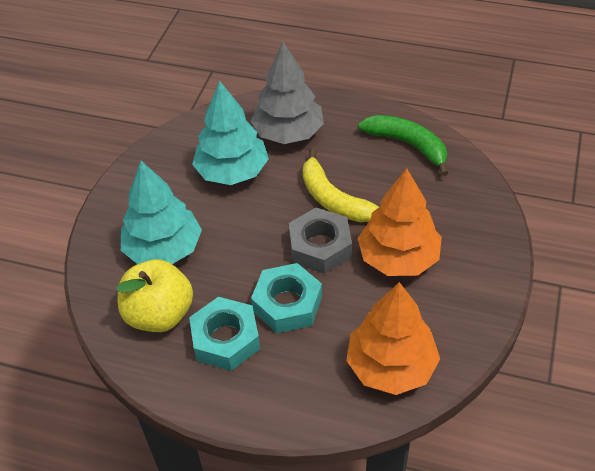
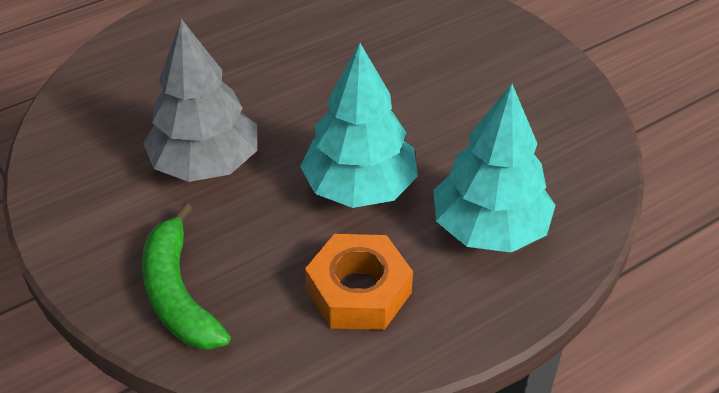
grey nut: 1 -> 0
orange nut: 0 -> 1
orange tree: 2 -> 0
turquoise nut: 2 -> 0
yellow apple: 1 -> 0
yellow banana: 1 -> 0

